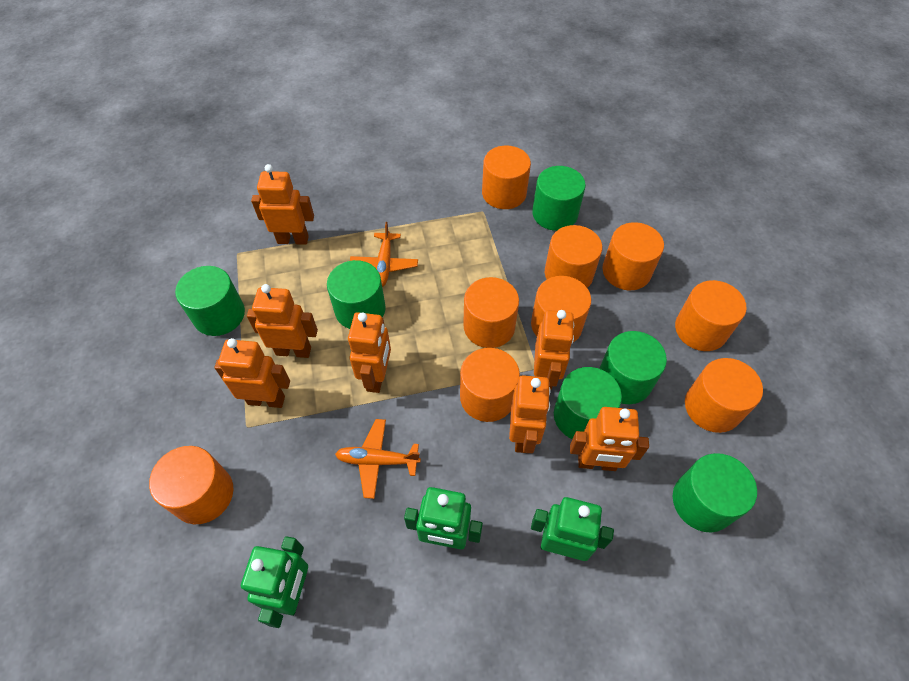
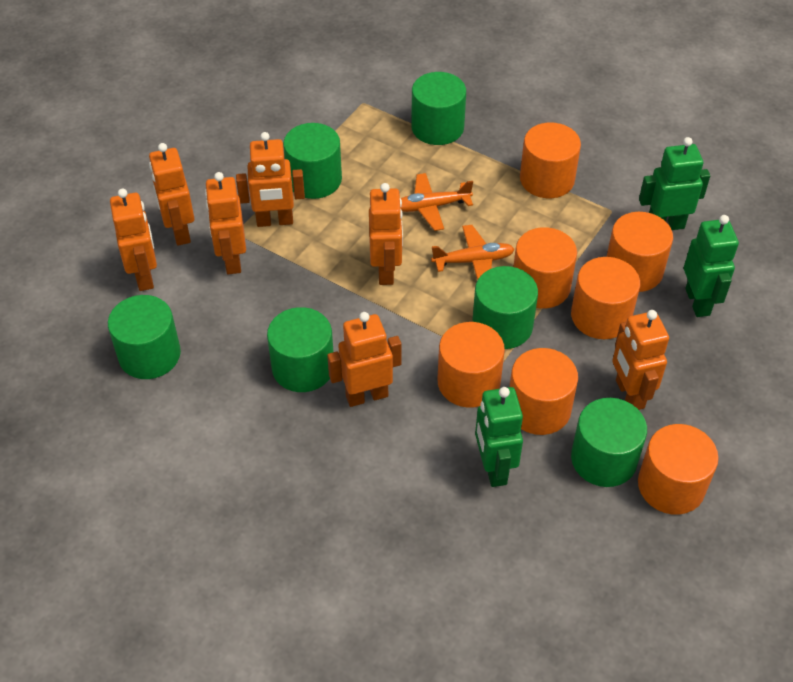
orange cylinder: 9 -> 7

